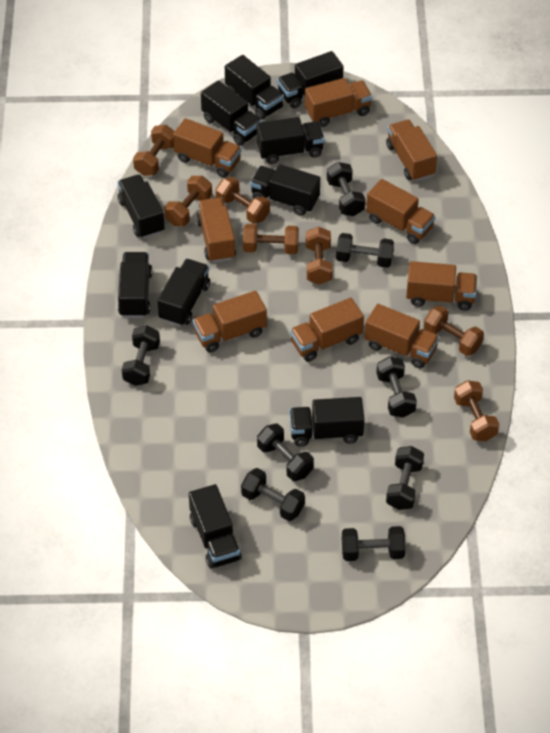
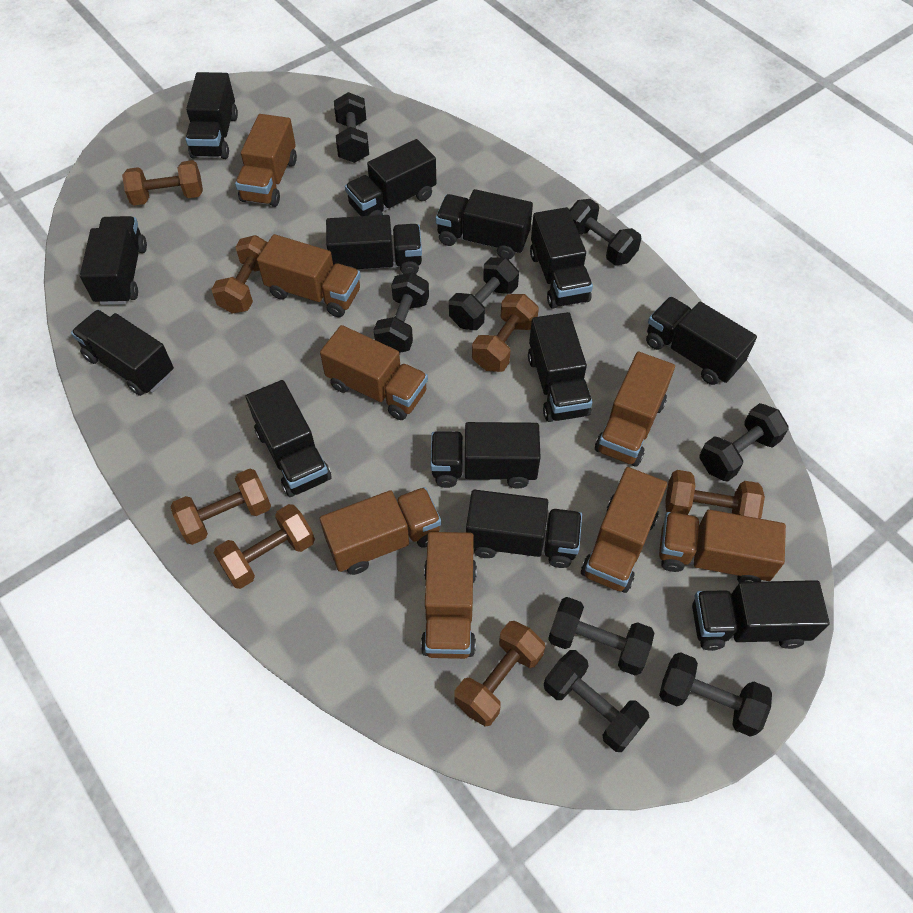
black truck: 10 -> 13
brown truck: 9 -> 8

